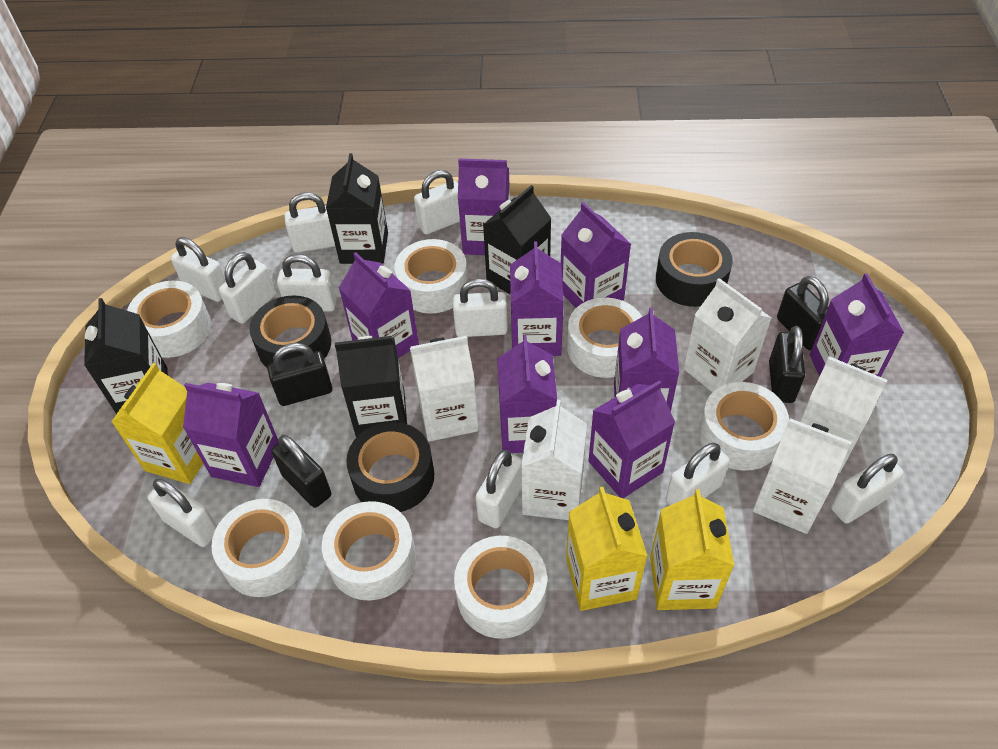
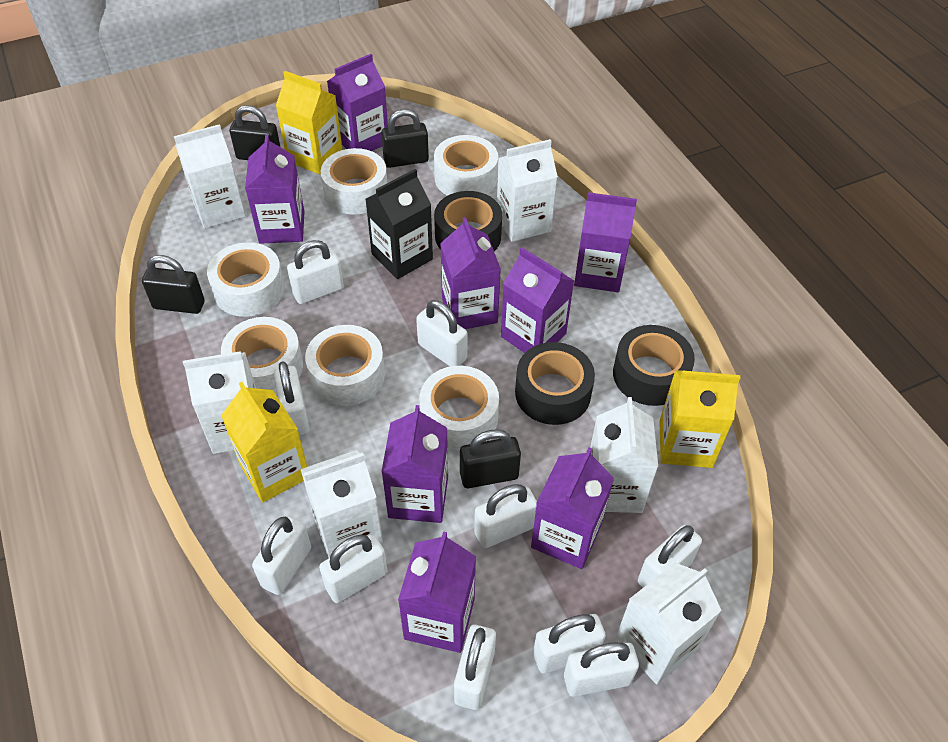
black carton: 4 -> 1
purple carton: 9 -> 8
white carton: 5 -> 6
white tape: 7 -> 6

